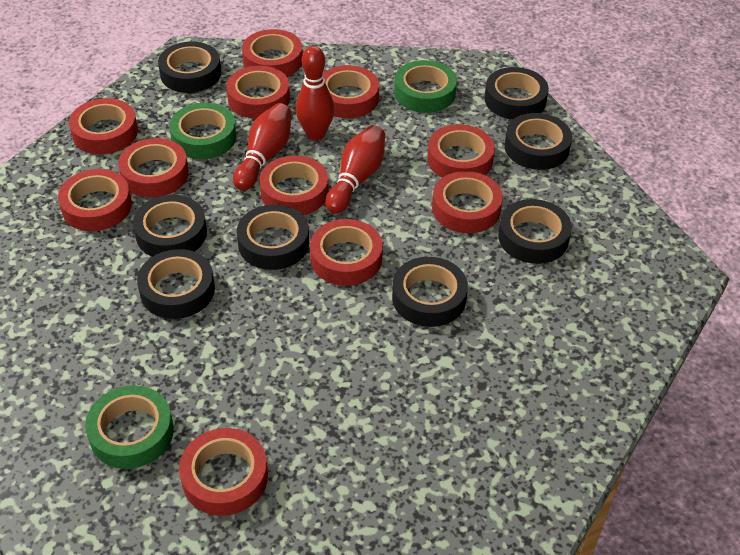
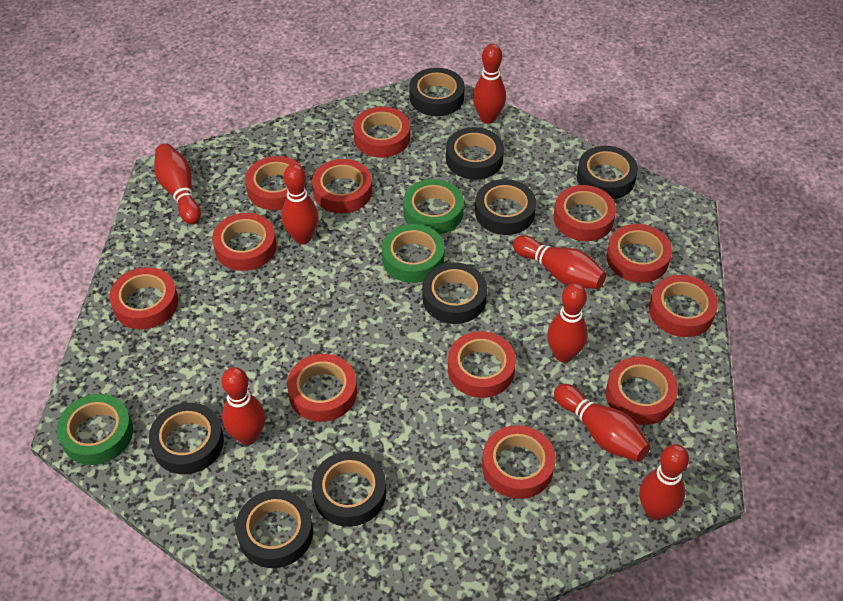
red bowling pin: 3 -> 8
red tape: 11 -> 12

